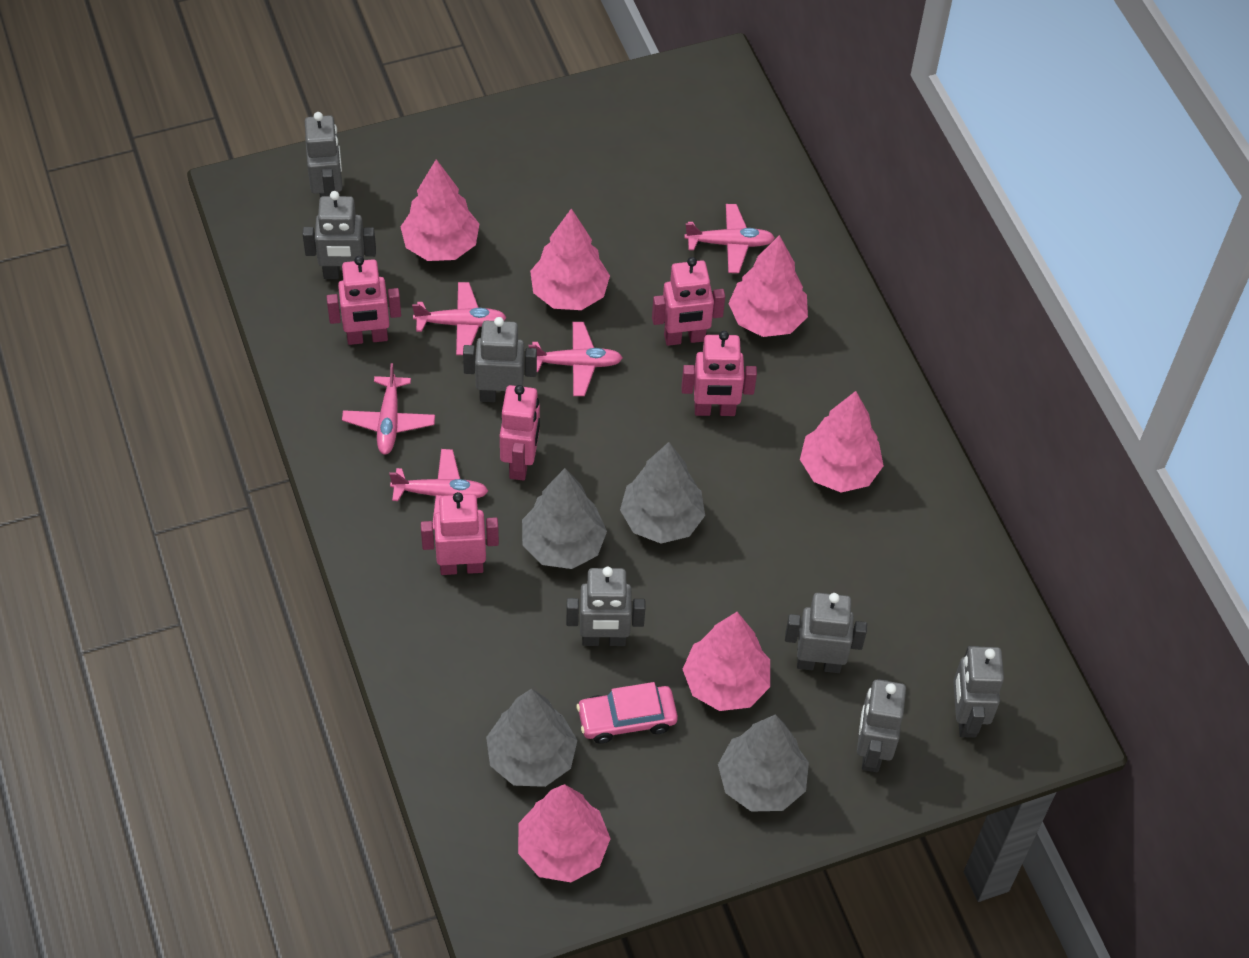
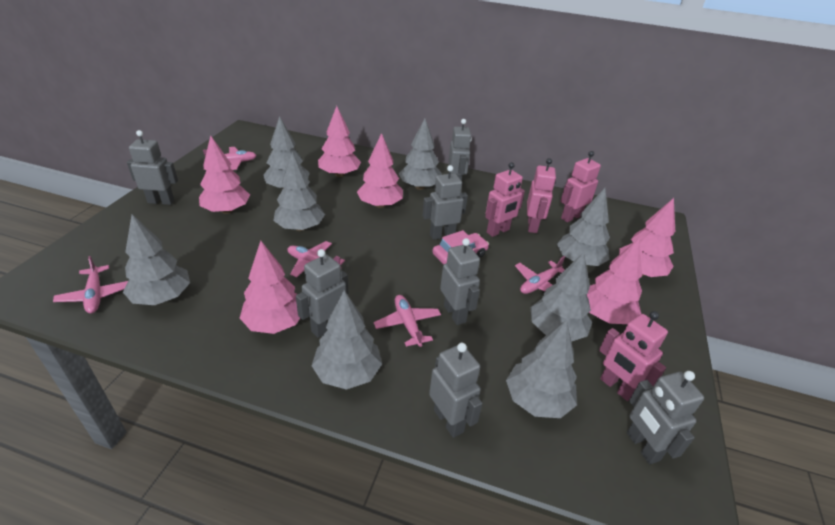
grey tree: 4 -> 8
pink robot: 5 -> 4

